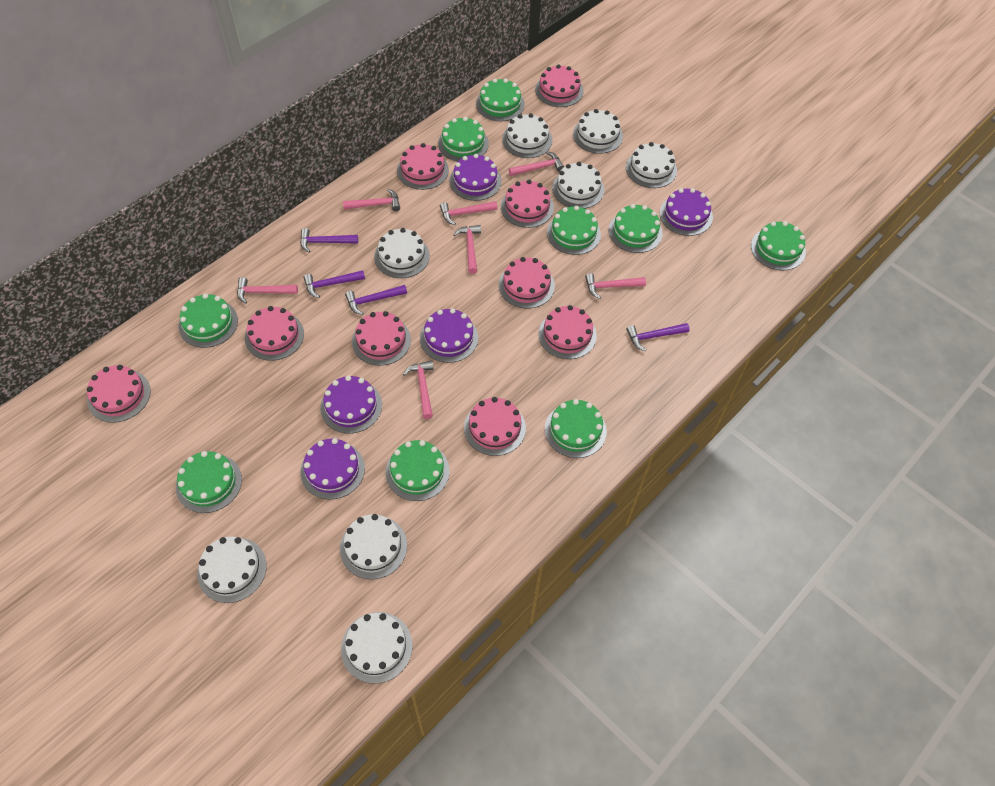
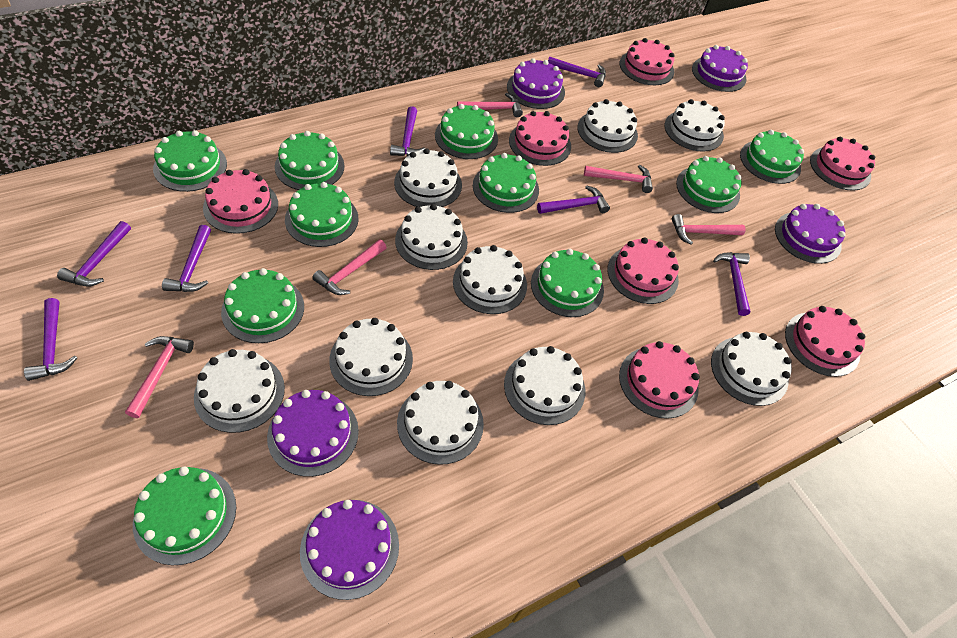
green cake: 9 -> 10
pink cake: 9 -> 7
pink hammer: 7 -> 5
purple hammer: 4 -> 7
white cake: 8 -> 10

